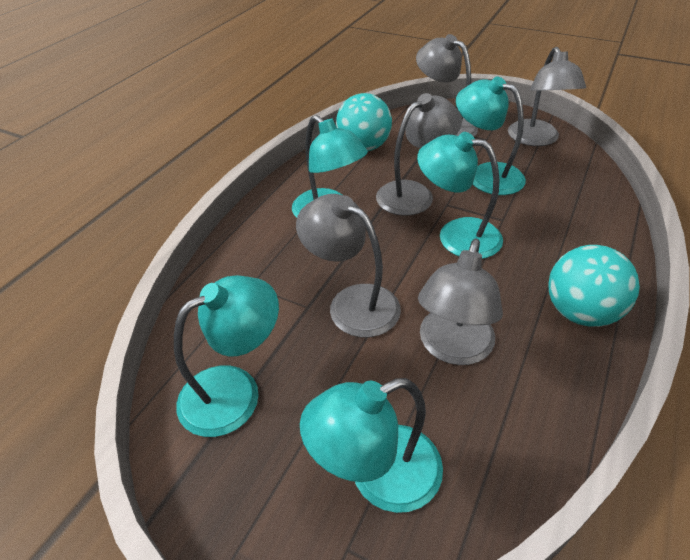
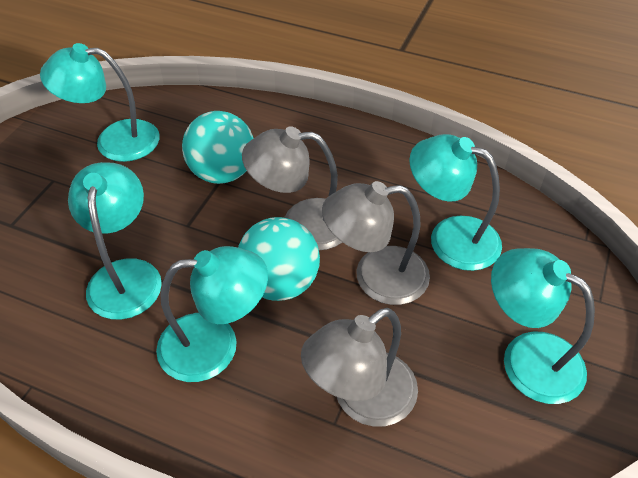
grey lamp: 5 -> 3

